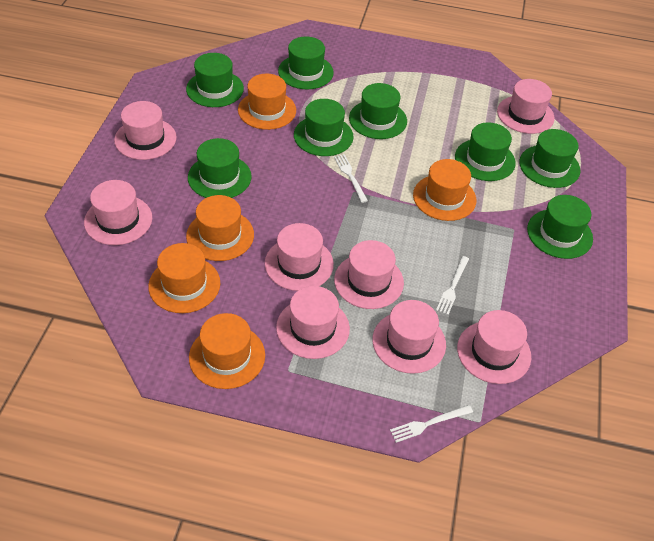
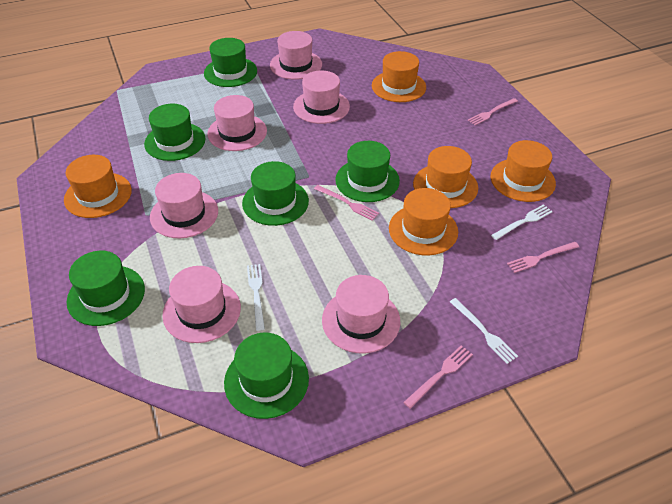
green hat: 8 -> 6
pink fork: 0 -> 4
pink hat: 8 -> 6

